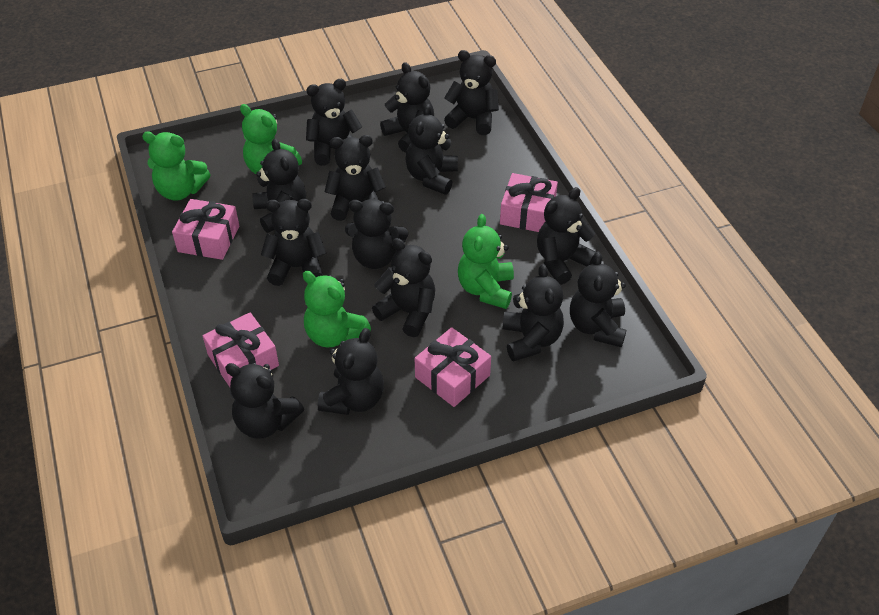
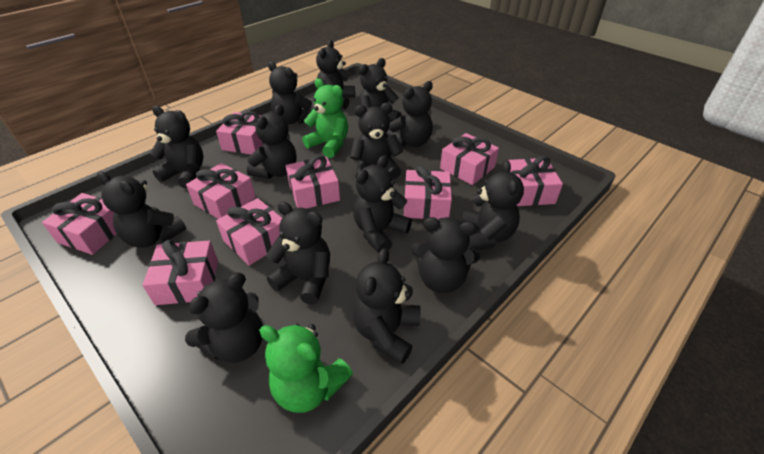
green teddy bear: 4 -> 2
pink gift: 4 -> 9

